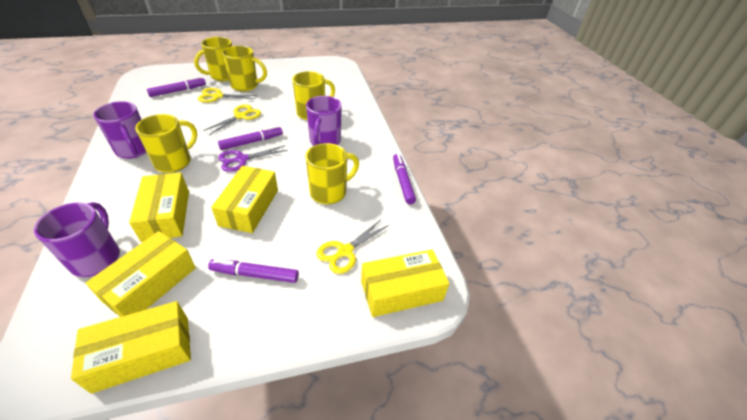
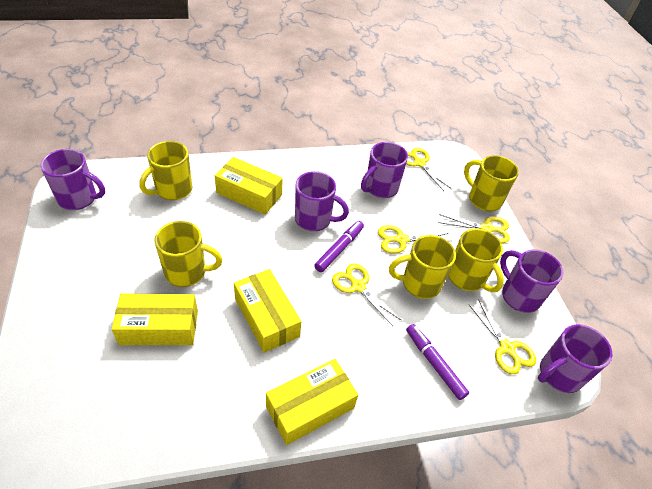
purple marker: 4 -> 2
purple mug: 3 -> 5
purple scissors: 1 -> 0
yellow box: 5 -> 4
yellow scissors: 3 -> 5

